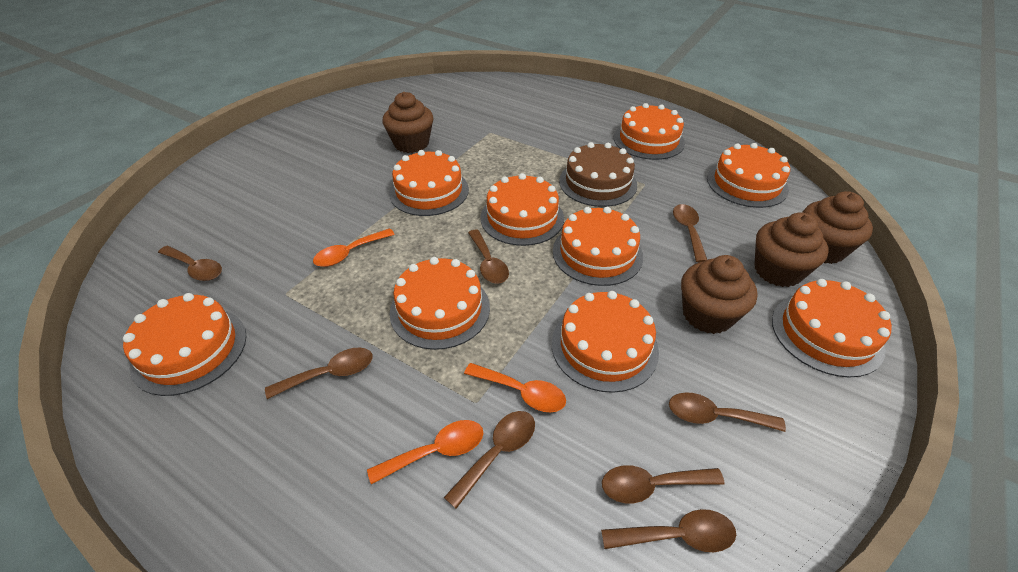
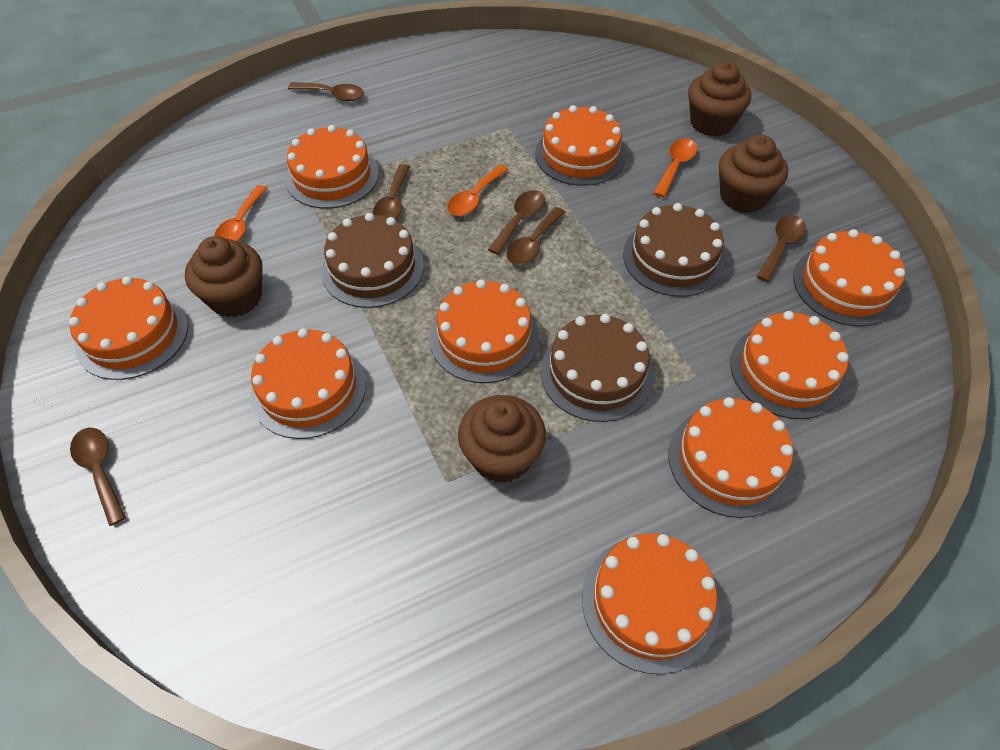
brown cake: 1 -> 3
brown spoon: 8 -> 6

